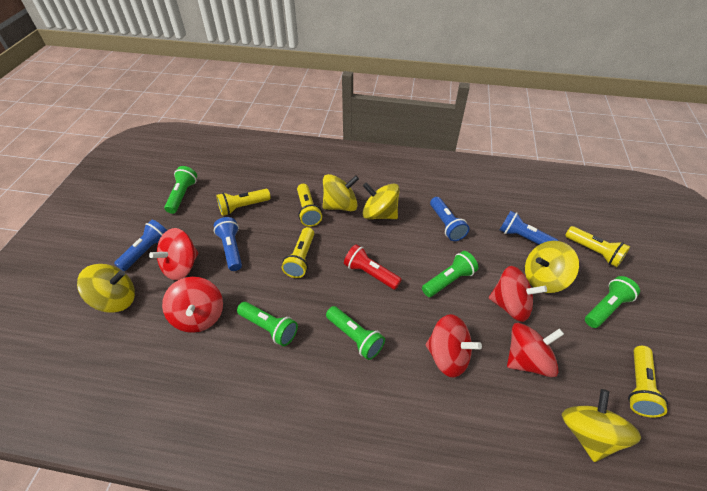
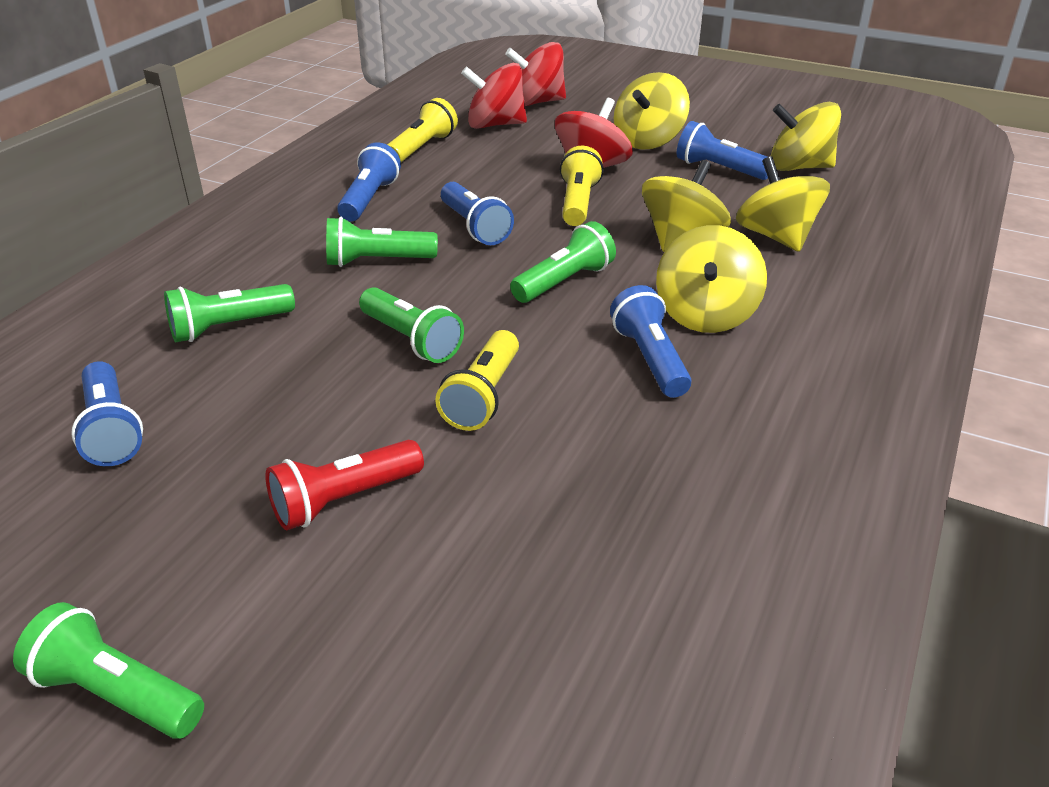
blue flashlight: 4 -> 5
red spinning top: 5 -> 3
yellow flashlight: 5 -> 3

